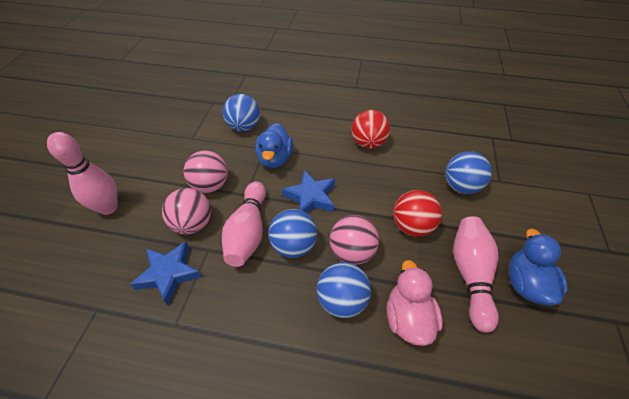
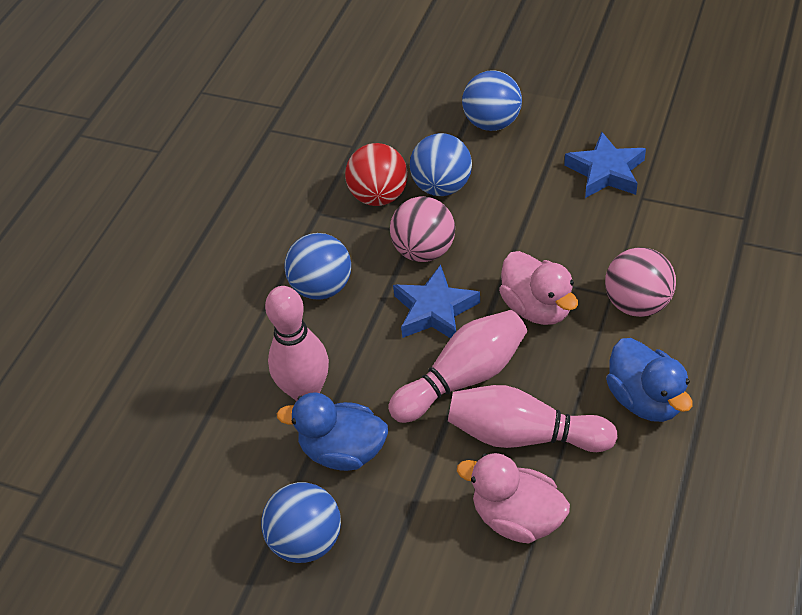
pink ball: 3 -> 2
pink duck: 1 -> 2
red ball: 2 -> 1

